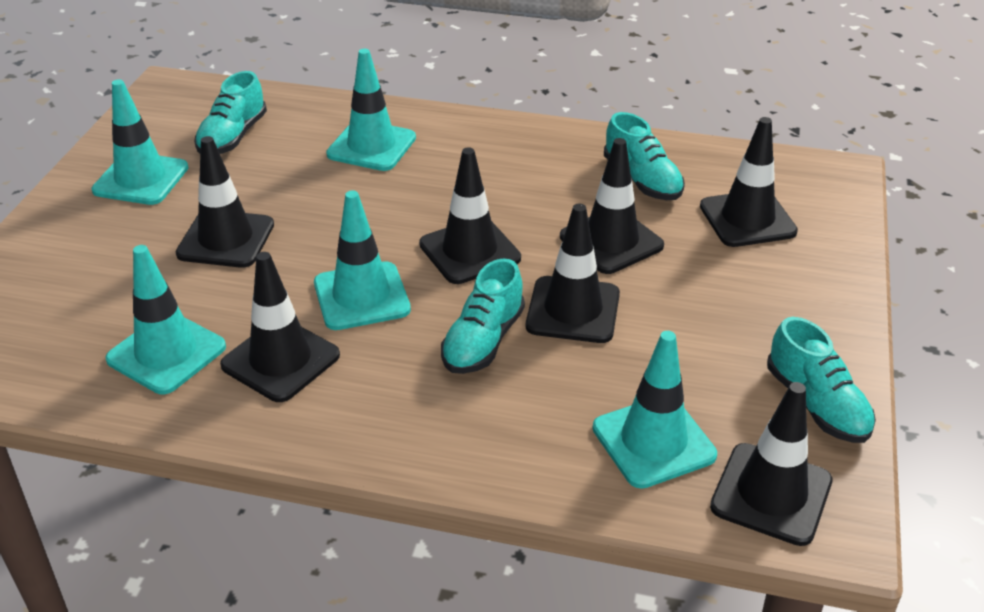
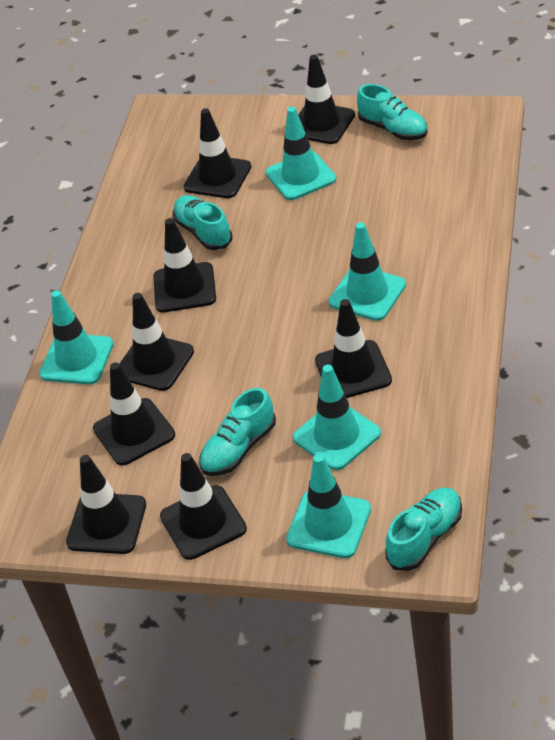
black traffic cone: 7 -> 8

